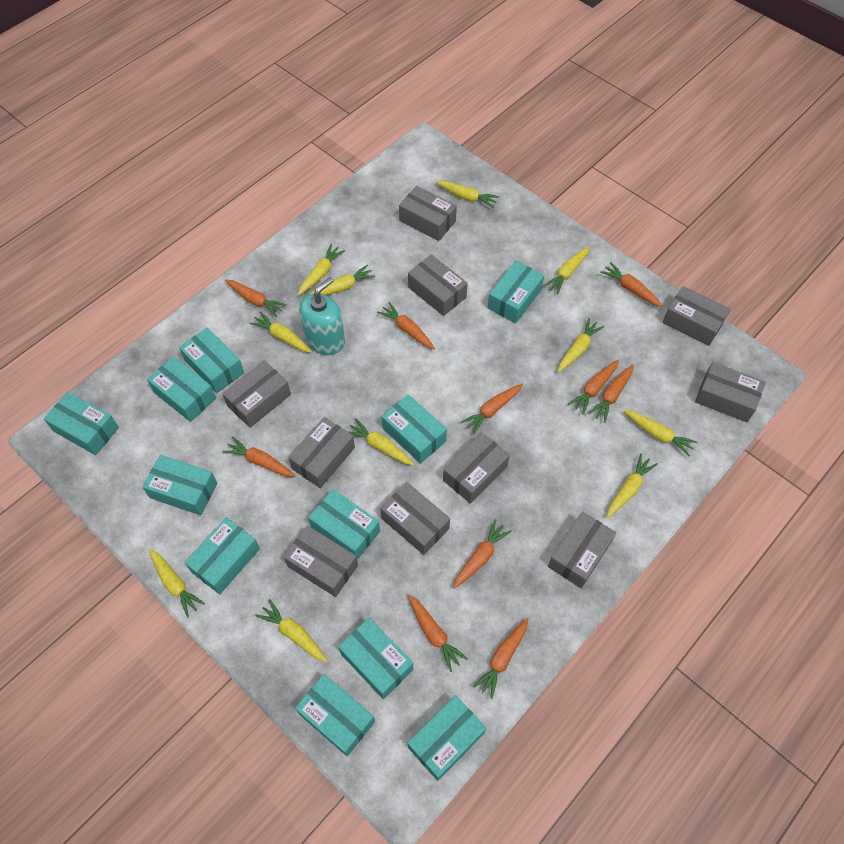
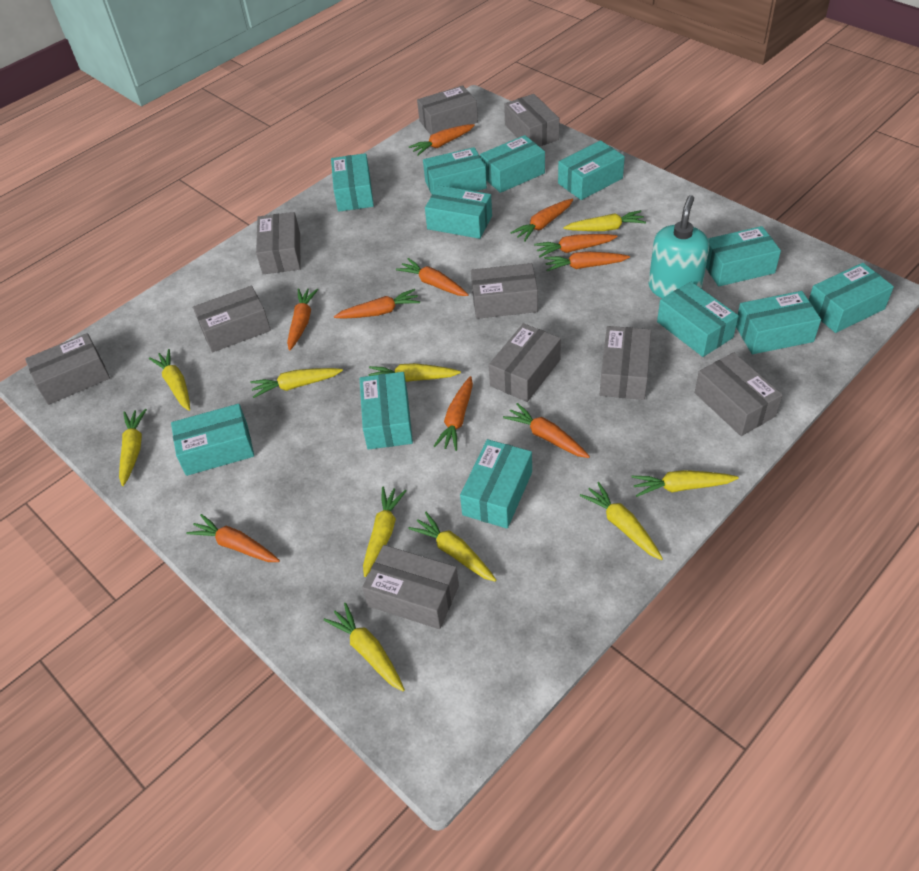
turquoise box: 11 -> 12
yellow carrot: 11 -> 10

